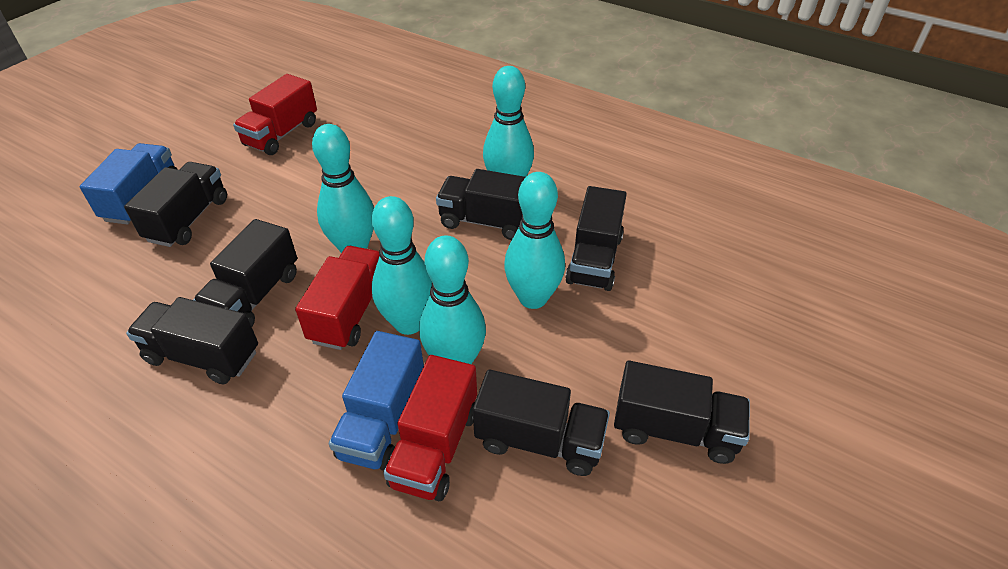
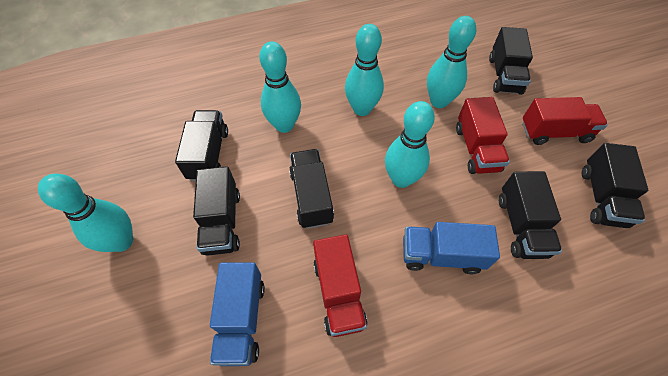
black truck: 7 -> 6

